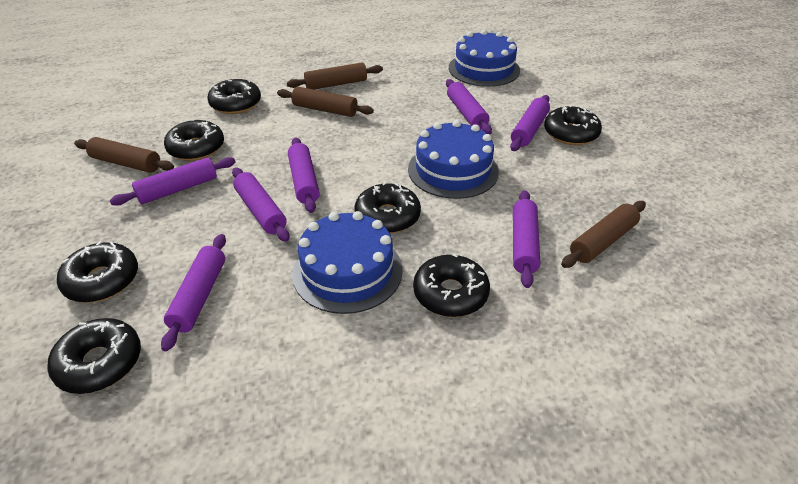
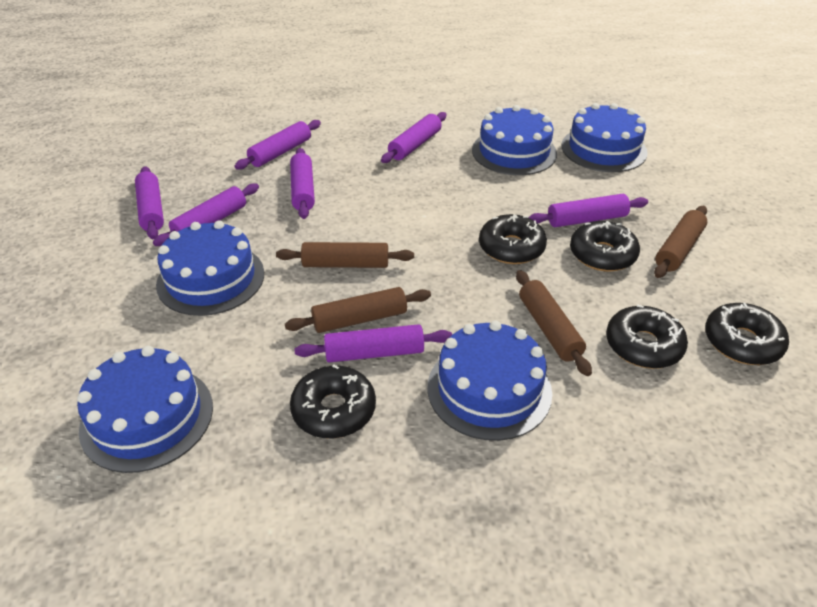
black donut: 7 -> 5
blue cake: 3 -> 5

